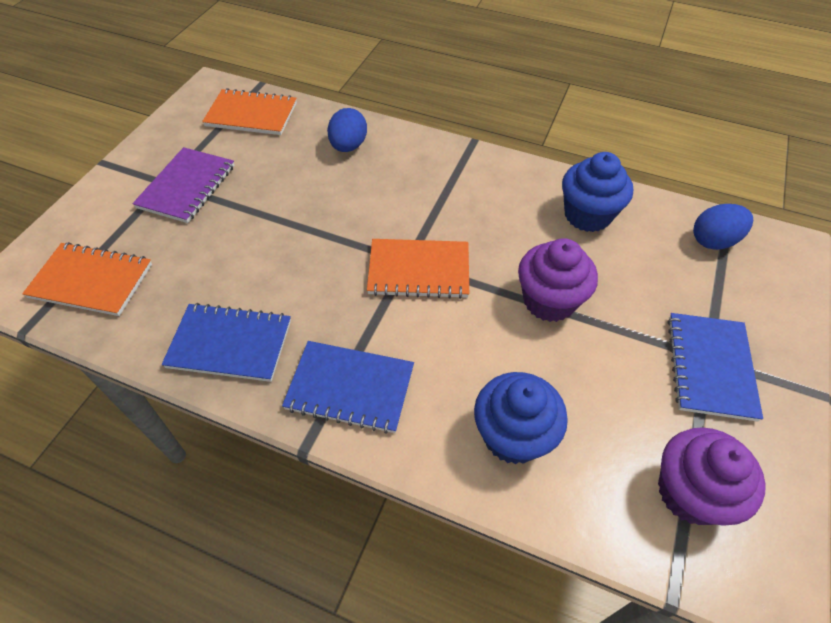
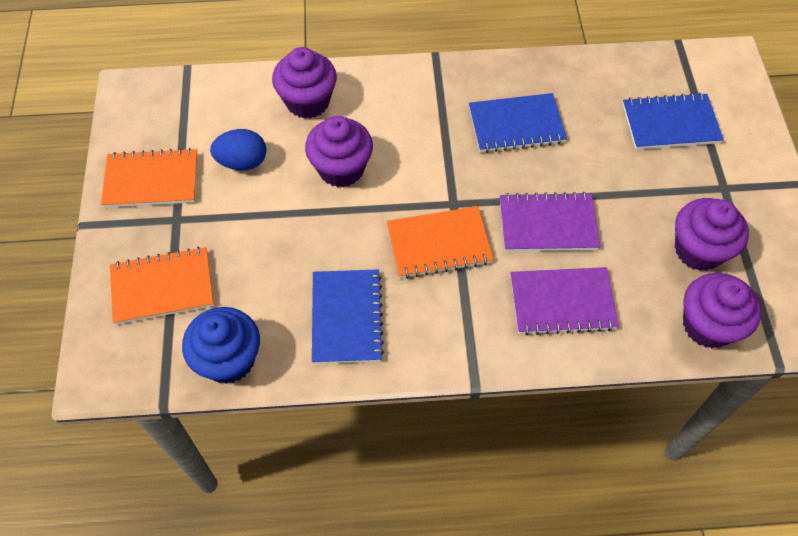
blue cupcake: 2 -> 1
blue egg: 2 -> 1
purple cupcake: 2 -> 4
purple notebook: 1 -> 2

